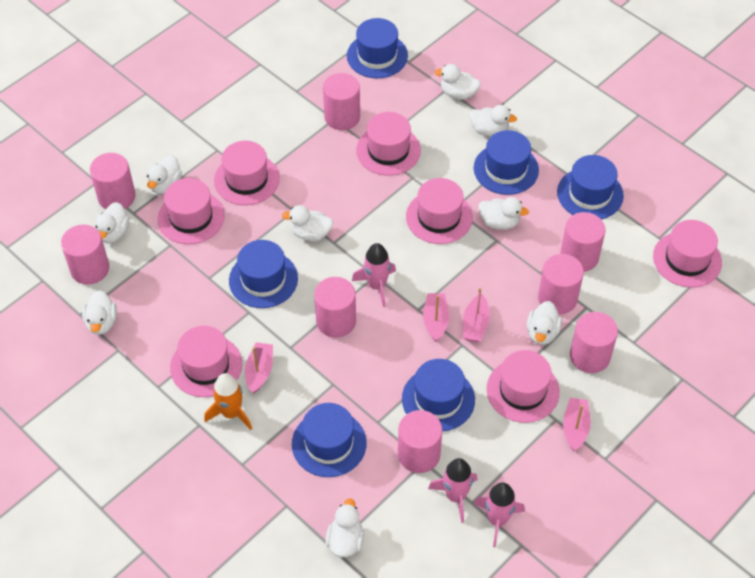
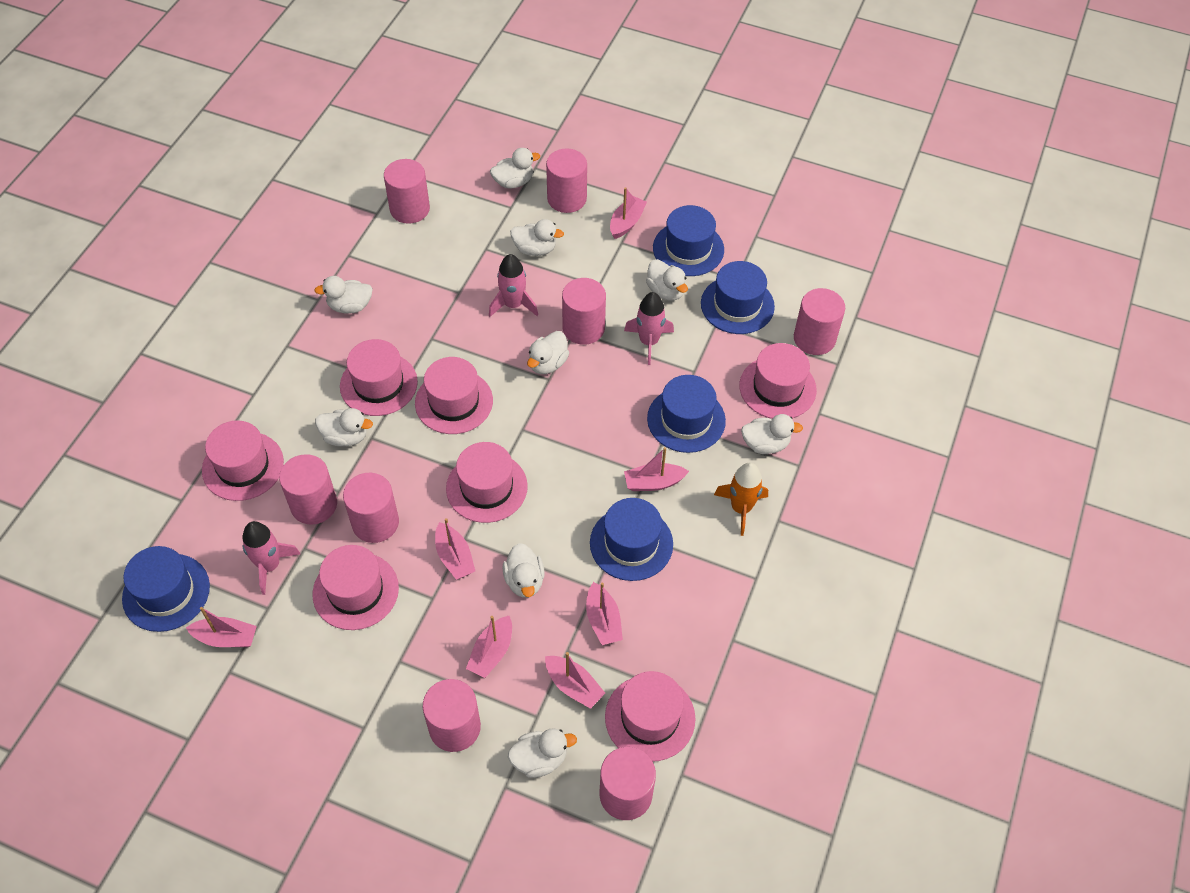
blue hat: 6 -> 5
pink boat: 4 -> 7

